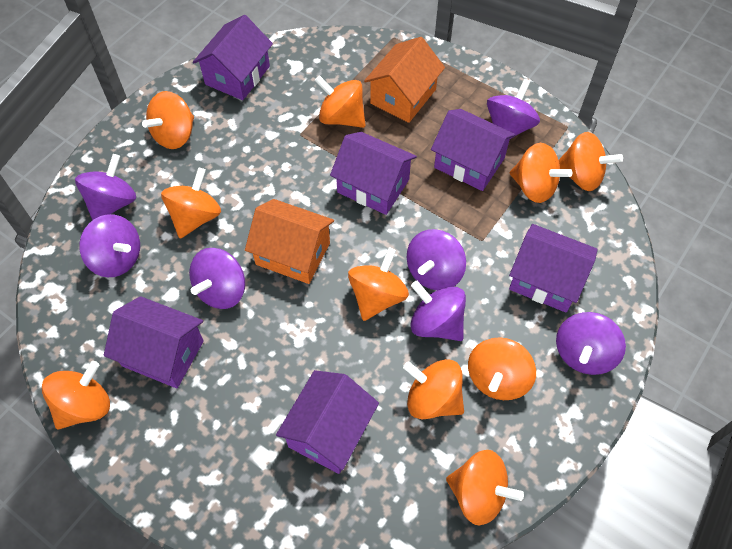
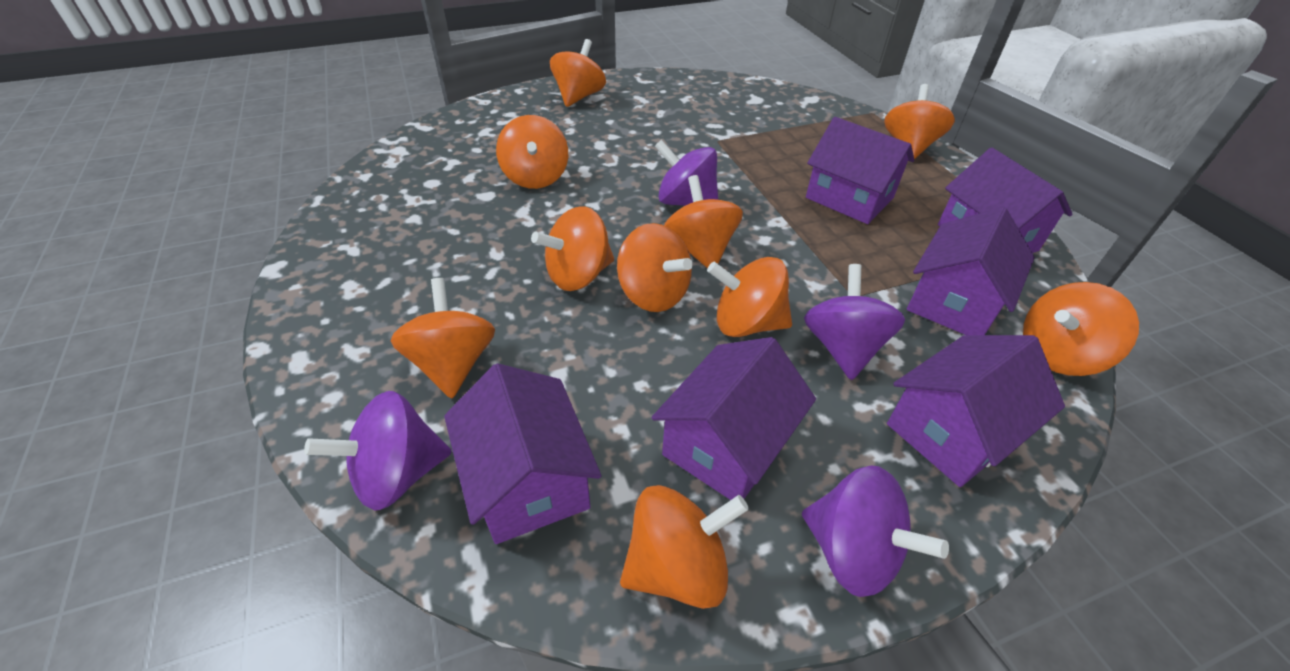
orange house: 2 -> 0
purple spinning top: 7 -> 4

